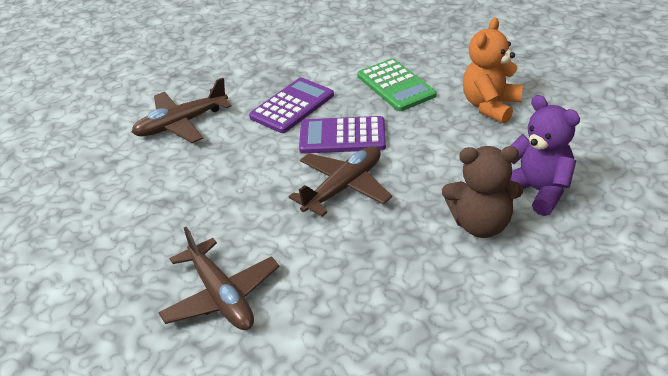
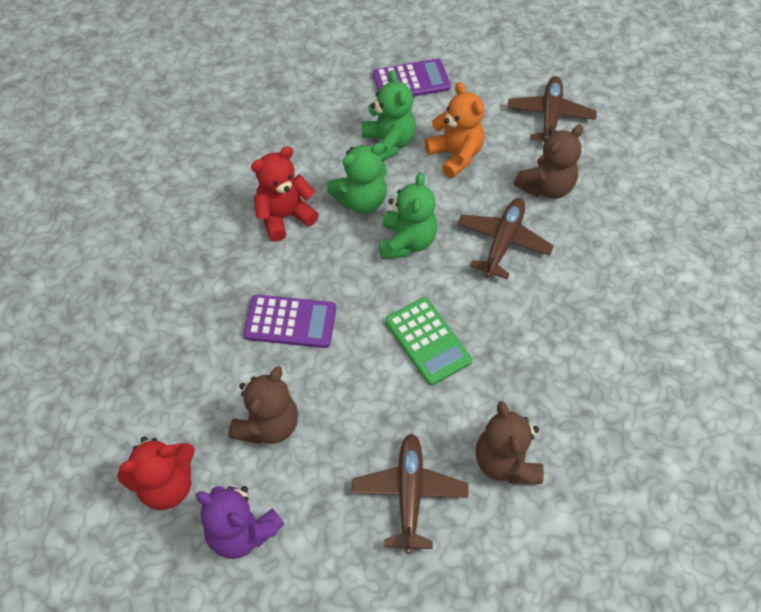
brown teddy bear: 1 -> 3
green teddy bear: 0 -> 3
red teddy bear: 0 -> 2

